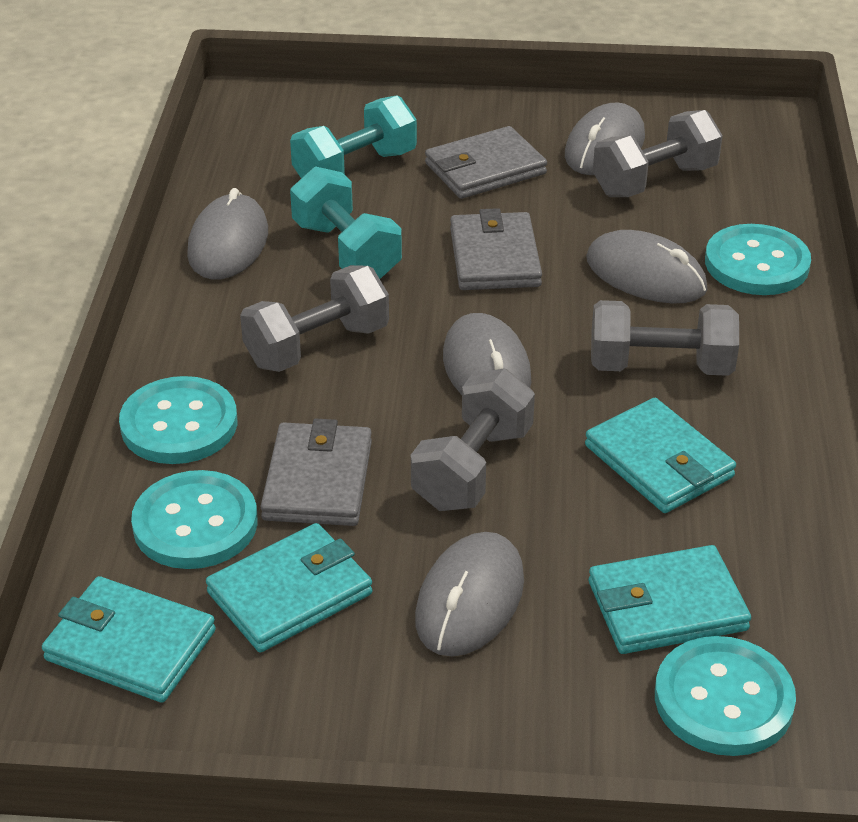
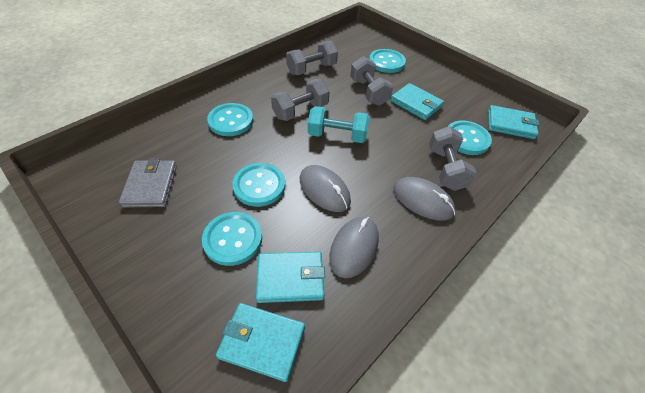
grey mouse: 5 -> 3
grey wallet: 3 -> 1
turquoise button: 4 -> 5
turquoise dumbbell: 2 -> 1

